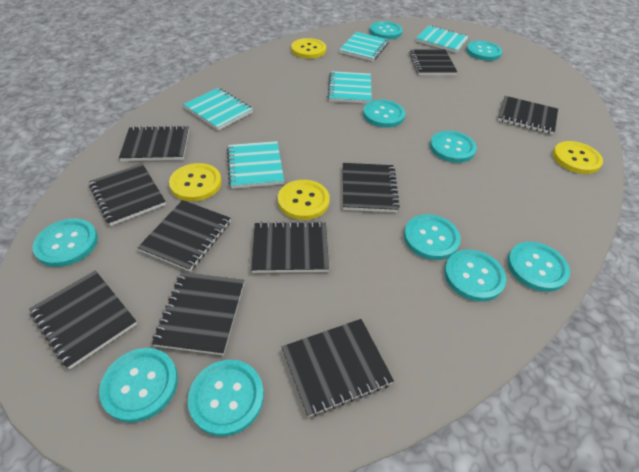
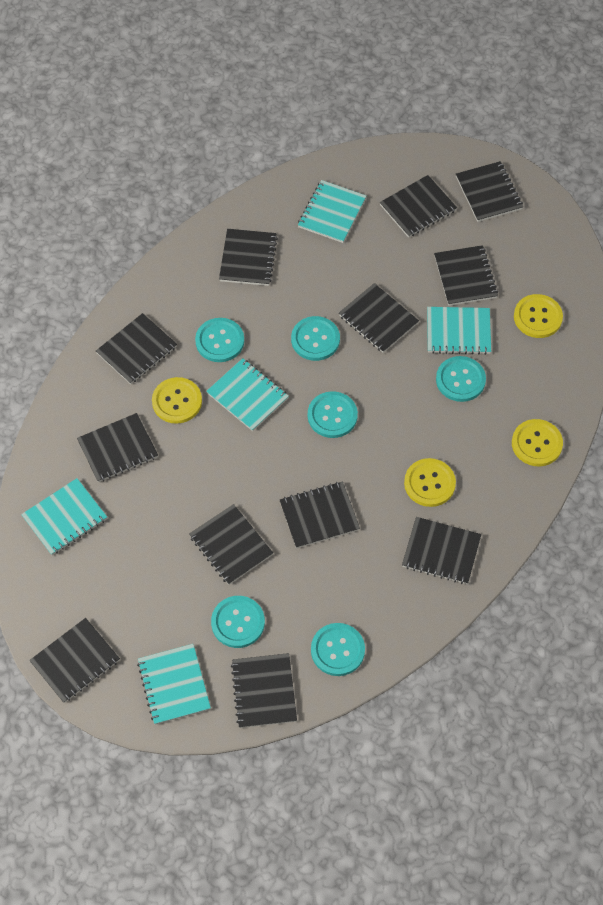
black notebook: 10 -> 12
turquoise button: 10 -> 6

